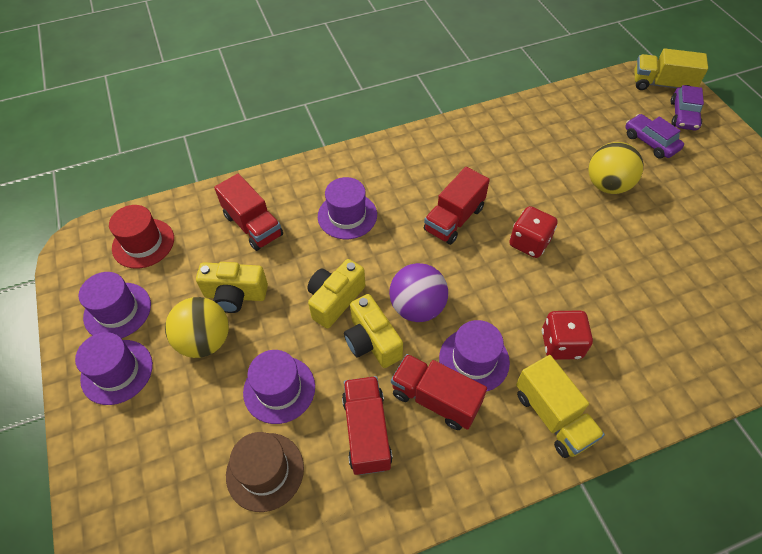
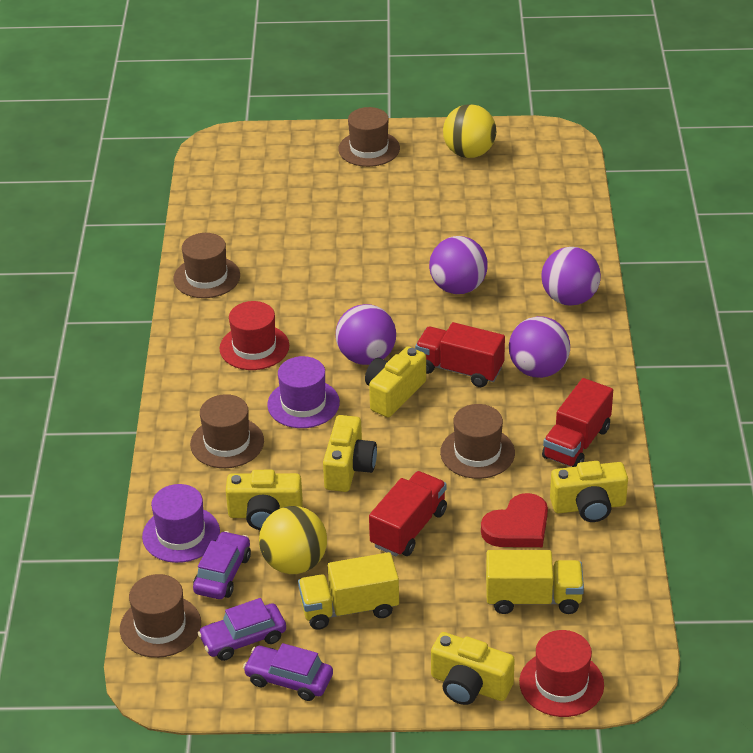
brown hat: 1 -> 5
purple ball: 1 -> 4
purple car: 2 -> 3
purple hat: 5 -> 2
red dice: 2 -> 0
red hat: 1 -> 2
red heart: 0 -> 1
red truck: 4 -> 3
yellow camera: 3 -> 5

